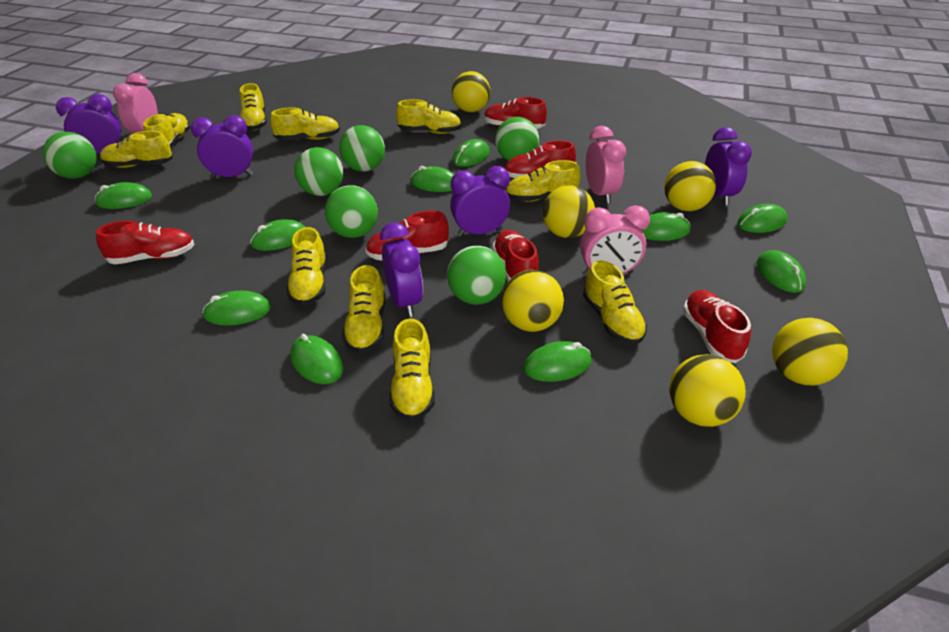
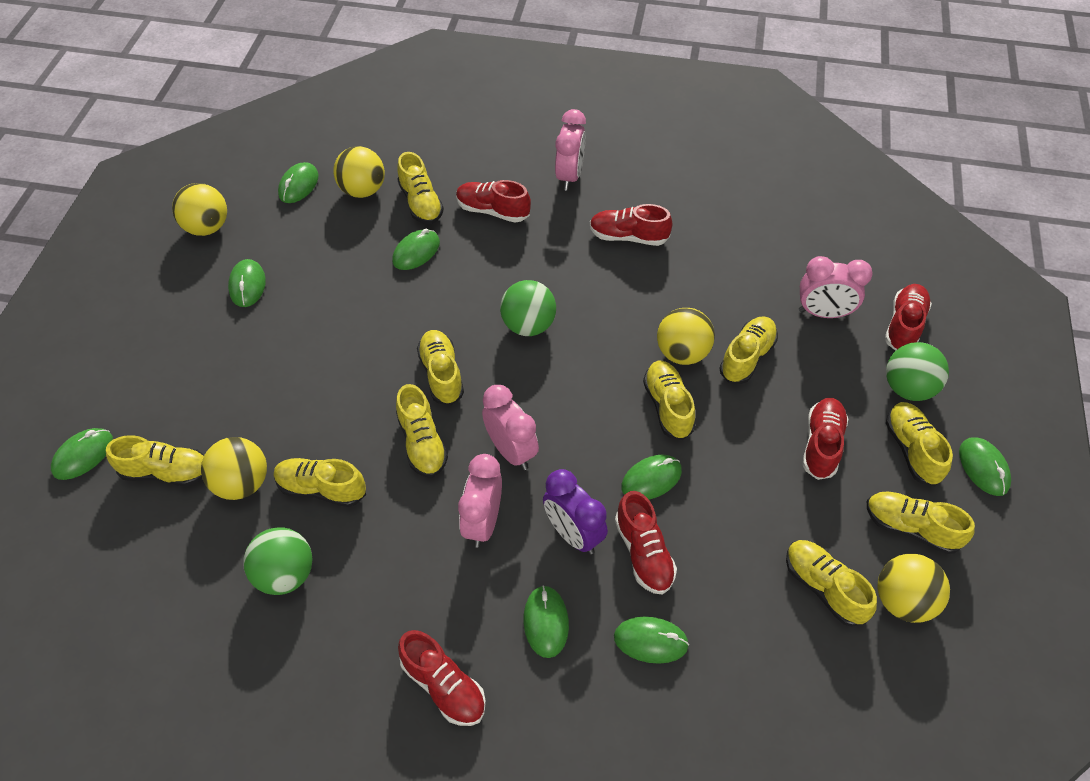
green ball: 6 -> 3
green mouse: 10 -> 8
pink clock: 3 -> 4
purple clock: 5 -> 1
yellow ball: 6 -> 5

